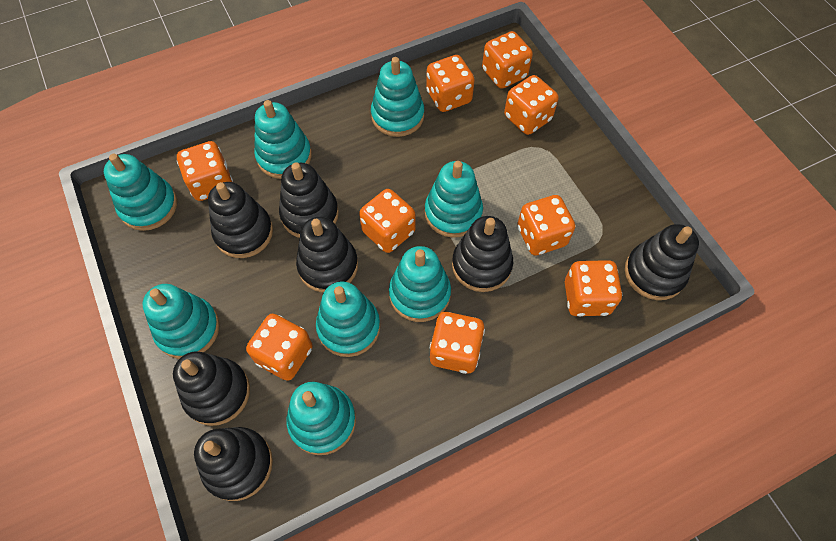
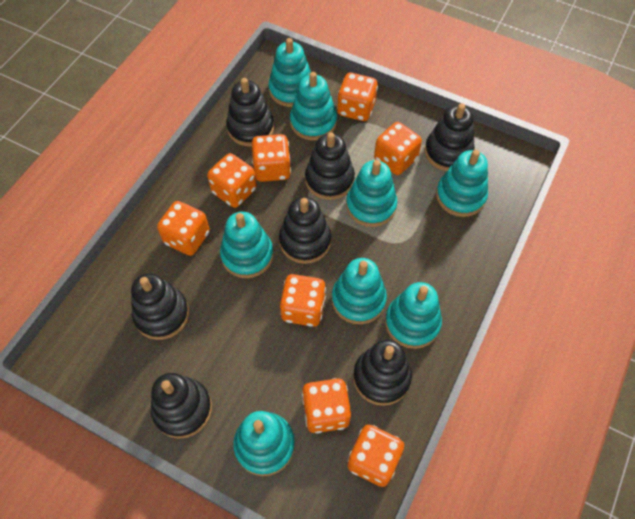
orange dice: 9 -> 8

